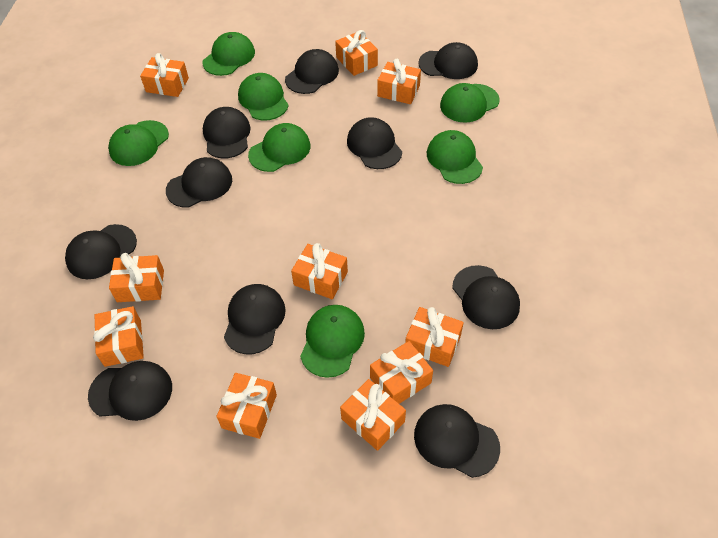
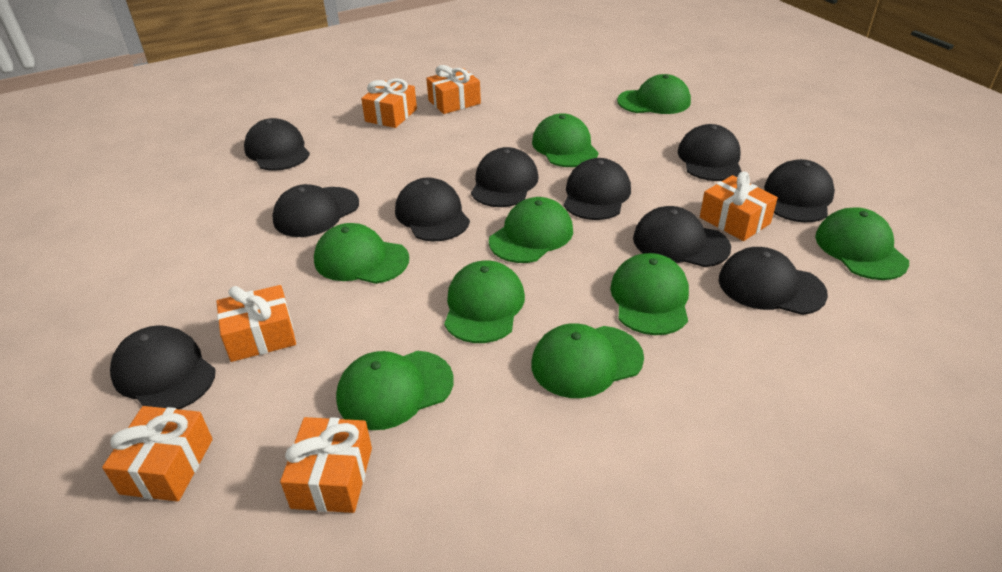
green cap: 7 -> 9
orange gift: 10 -> 6

